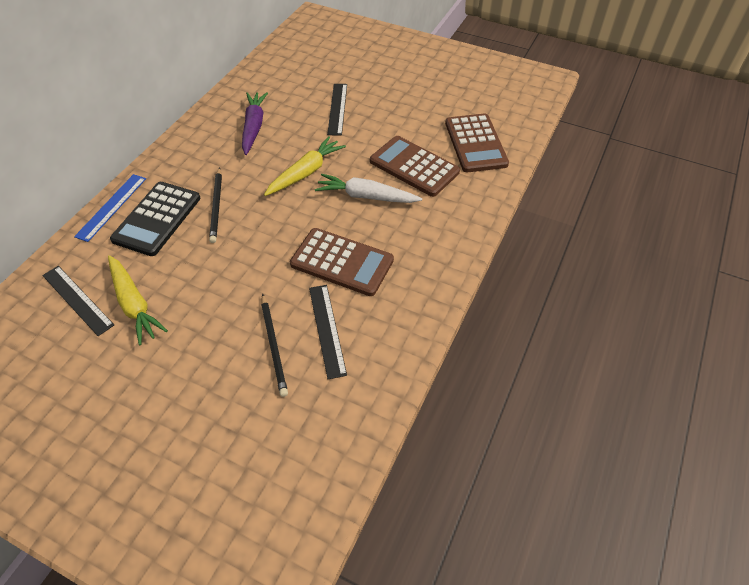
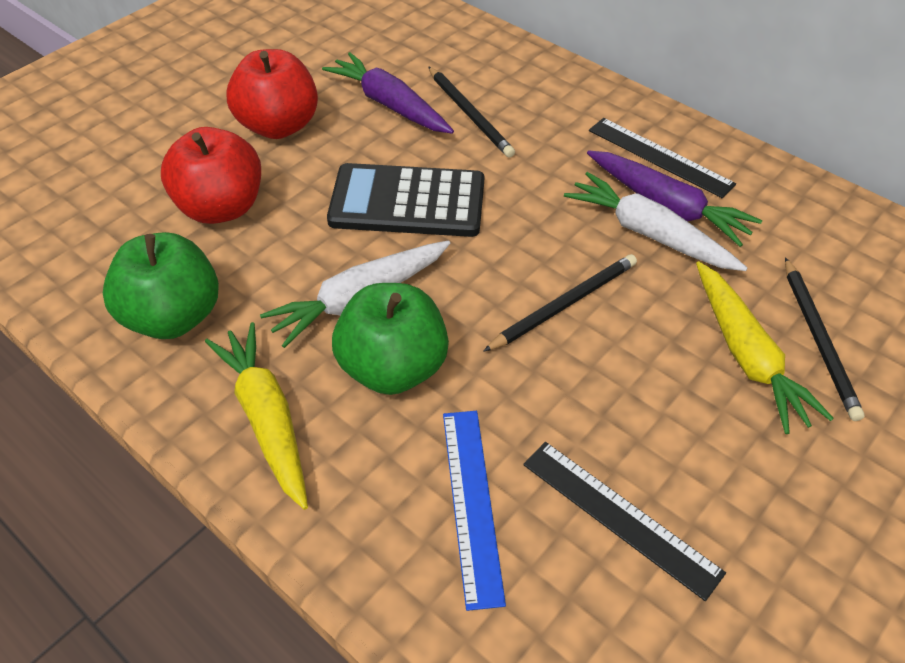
black pencil: 2 -> 3
black ruler: 3 -> 2
brown calculator: 3 -> 0
green apple: 0 -> 2
purple carrot: 1 -> 2
red apple: 0 -> 2
white carrot: 1 -> 2

